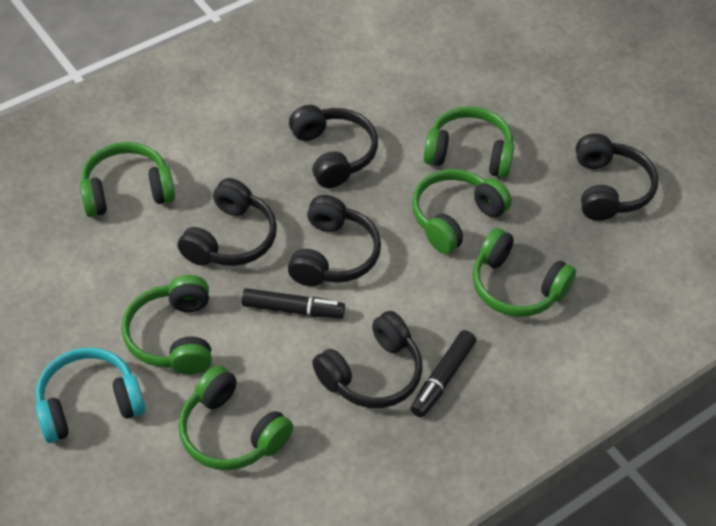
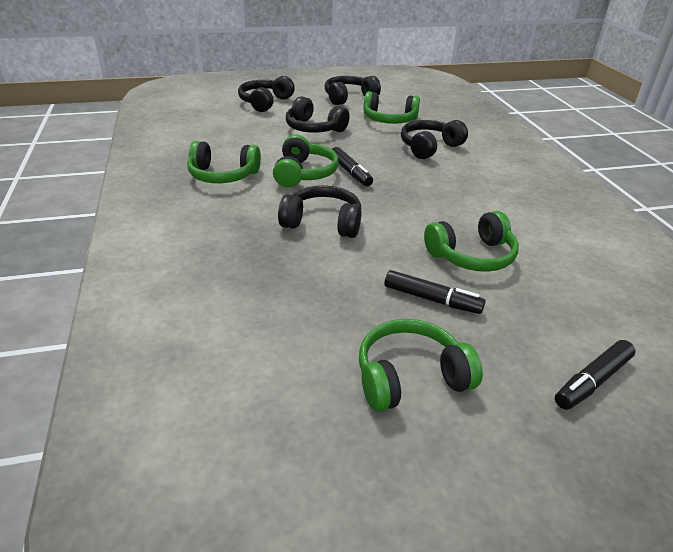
black marker: 2 -> 3
green headphones: 6 -> 5
turquoise headphones: 1 -> 0

